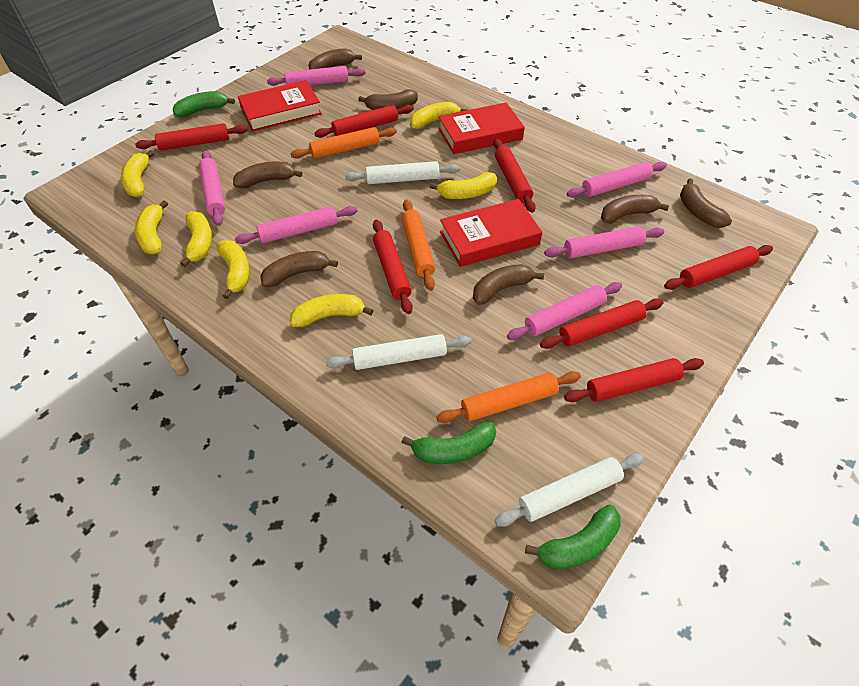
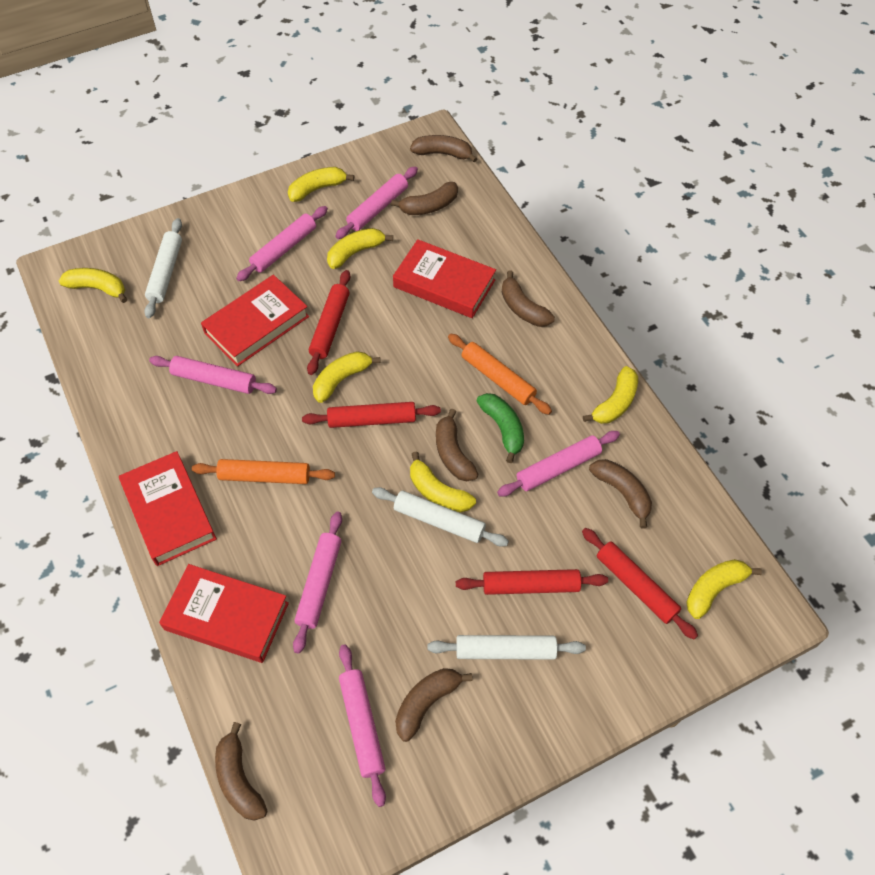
green banana: 3 -> 1
orange rolling pin: 3 -> 2
red book: 3 -> 4
red rolling pin: 7 -> 4

